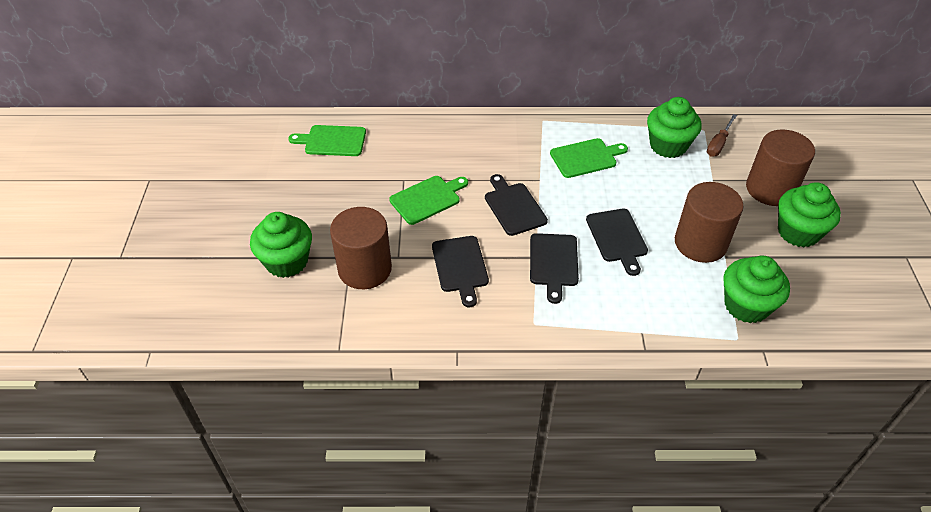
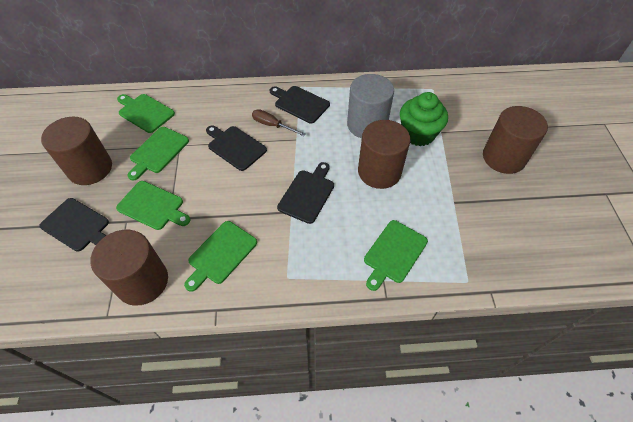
brown cylinder: 3 -> 4
green cupcake: 4 -> 1
green cutting board: 3 -> 5
grey cylinder: 0 -> 1

